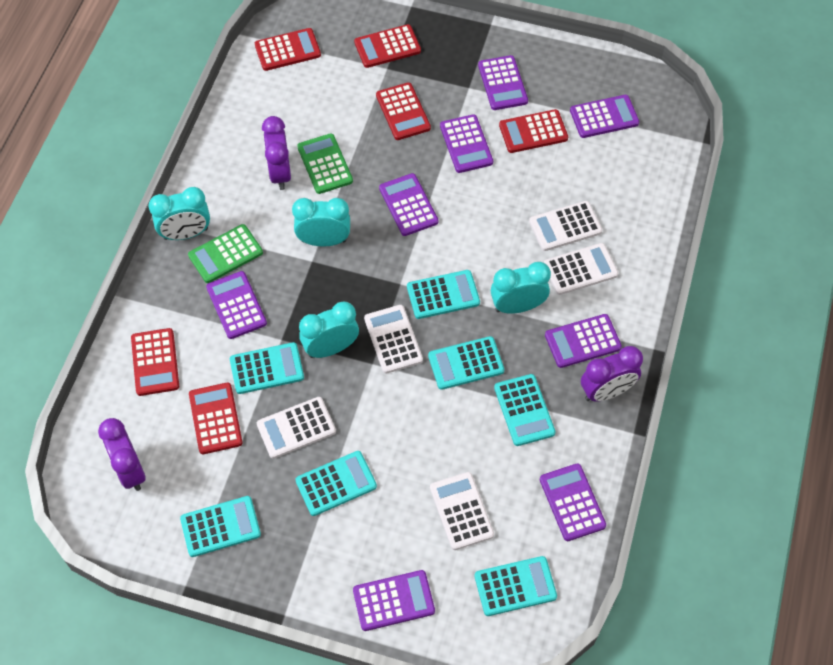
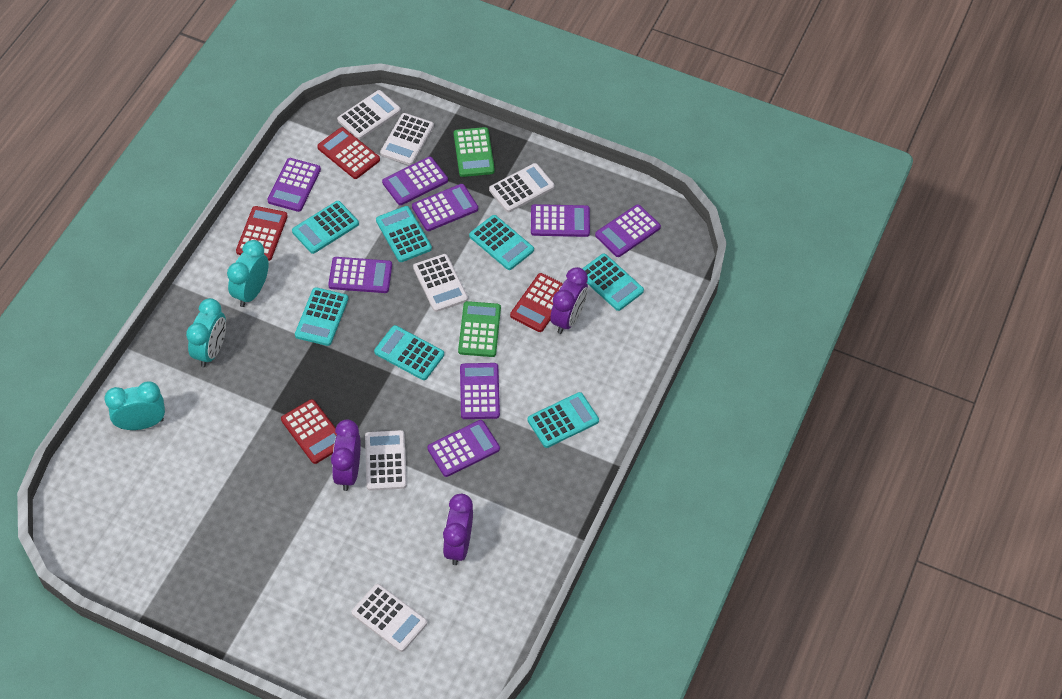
red calculator: 6 -> 4
turquoise clock: 4 -> 3
white calculator: 5 -> 6

